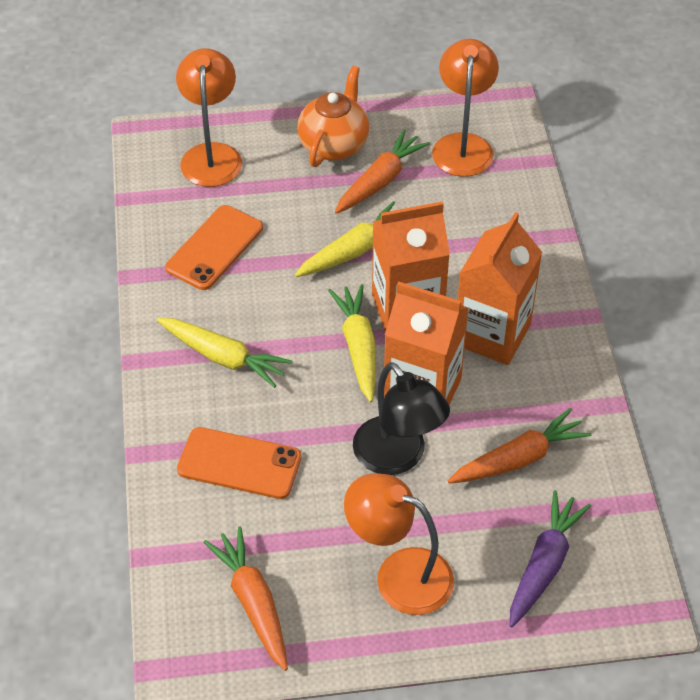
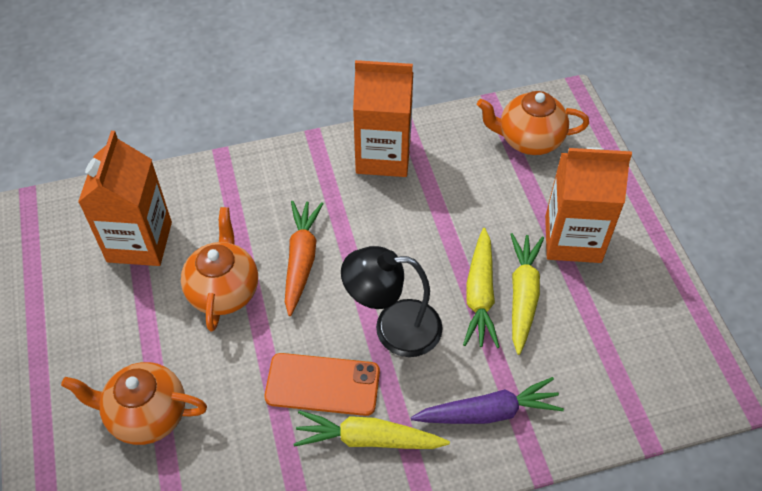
orange carrot: 3 -> 1
orange lamp: 3 -> 0
orange phone: 2 -> 1
orange teapot: 1 -> 3

